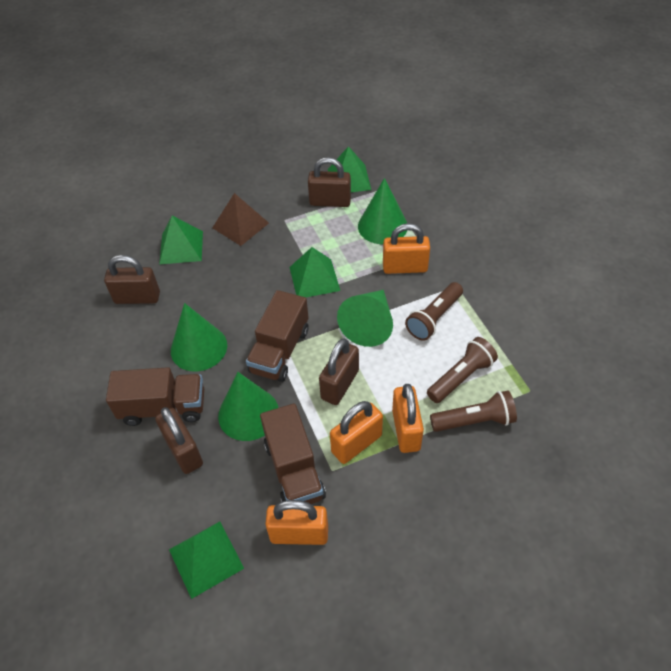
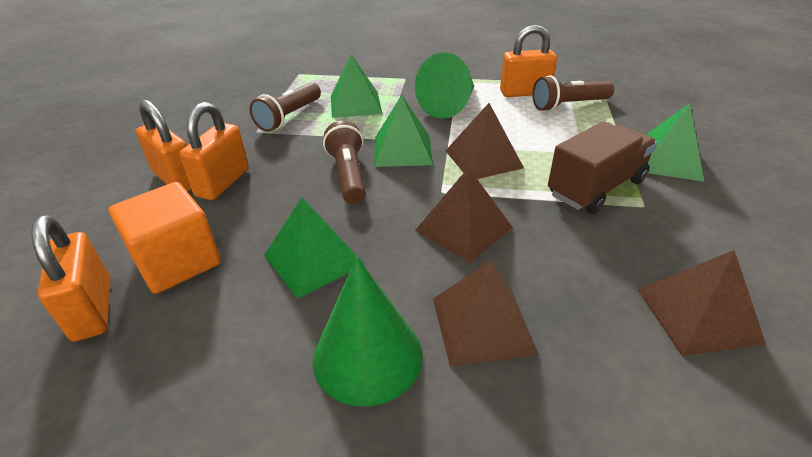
brown padlock: 4 -> 0
brown pyramid: 1 -> 4
brown truck: 3 -> 1
green cone: 4 -> 2
orange cube: 0 -> 1

